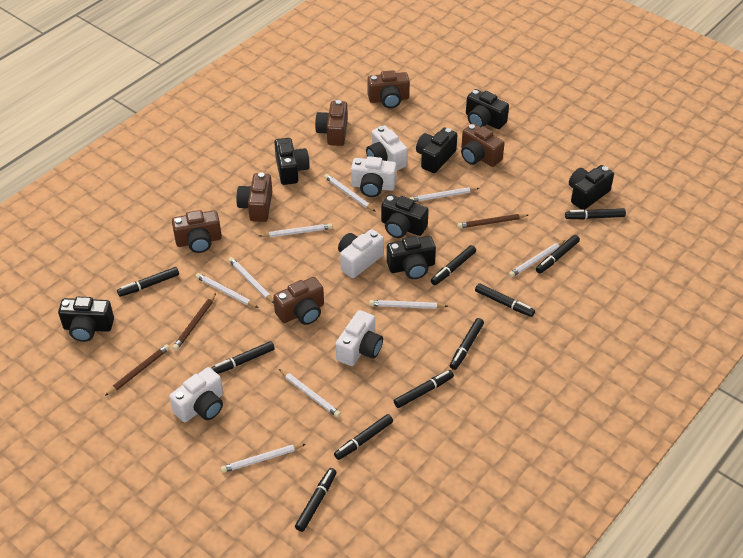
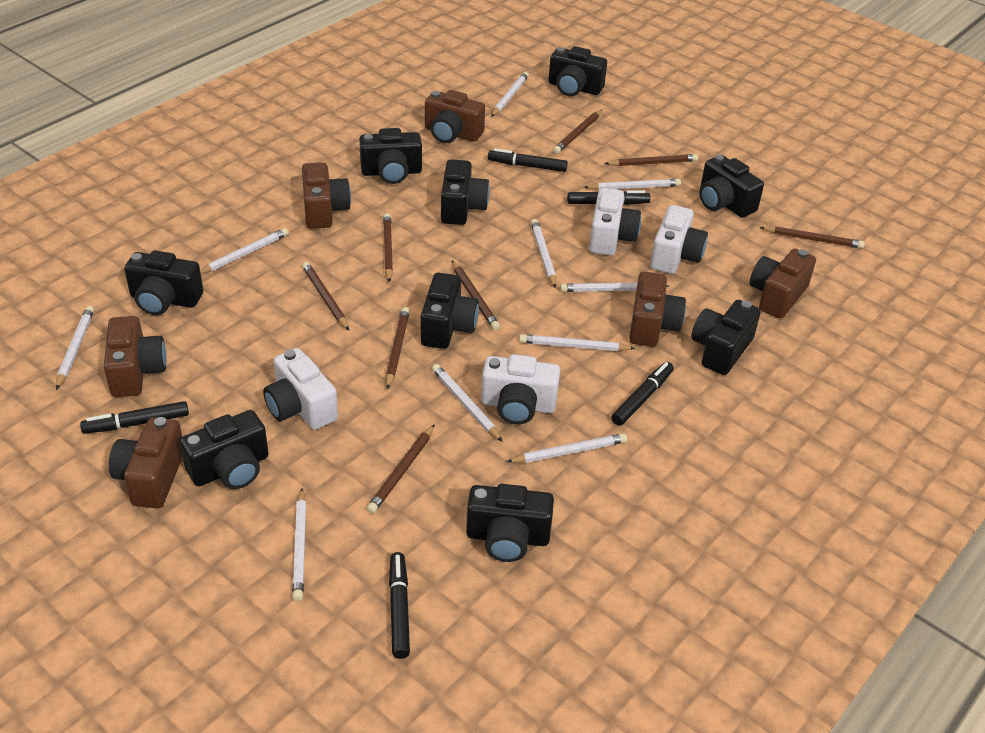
black camera: 7 -> 9
black marker: 10 -> 5
brown pencil: 3 -> 8
white camera: 5 -> 4
white pencil: 9 -> 10

